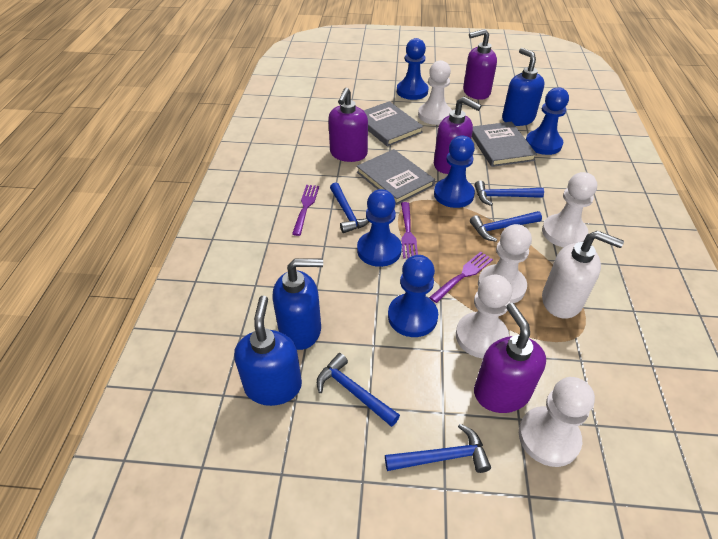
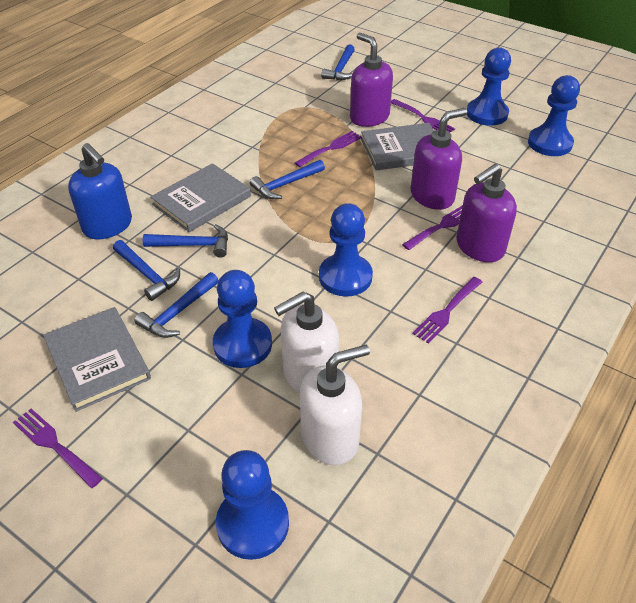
blue soap dispenser: 3 -> 1
purple fork: 3 -> 5
purple soap dispenser: 4 -> 3
white pawn: 5 -> 0
white soap dispenser: 1 -> 2

